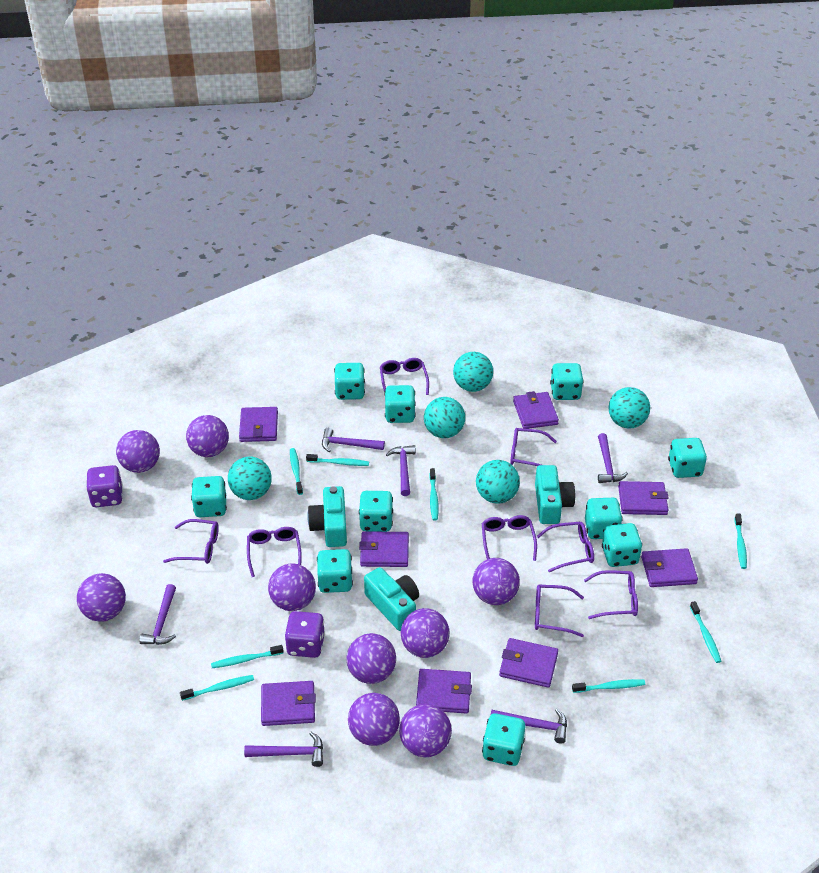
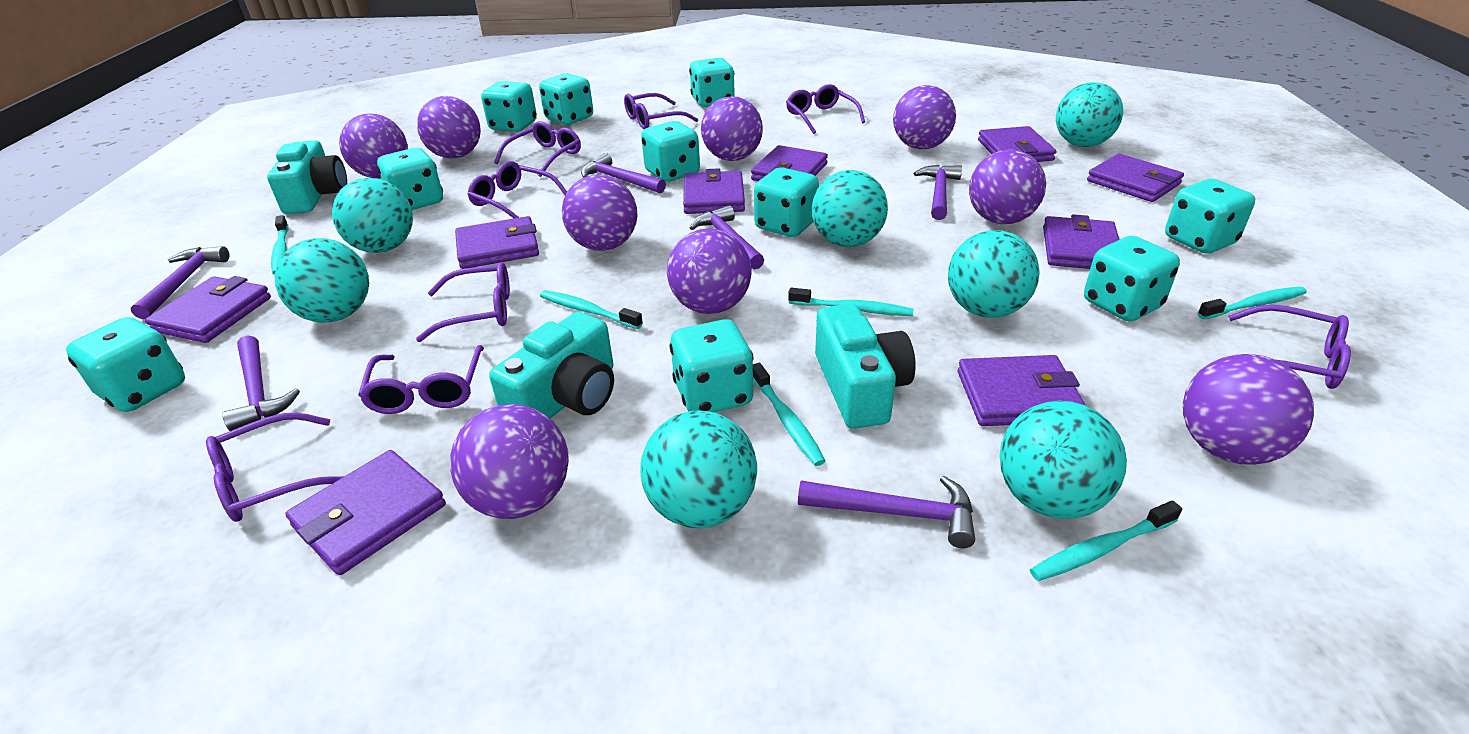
purple dice: 2 -> 0
purple wallet: 8 -> 9
turquoise ball: 5 -> 7
turquoise toothbrush: 8 -> 6

